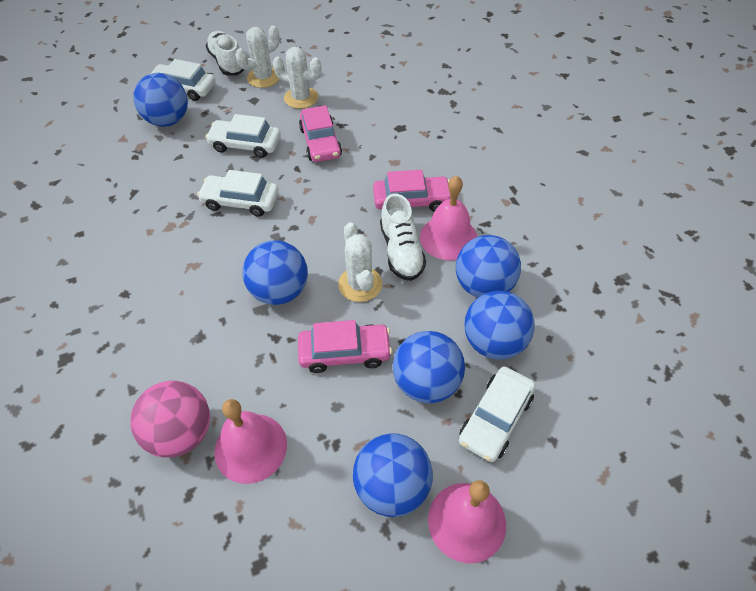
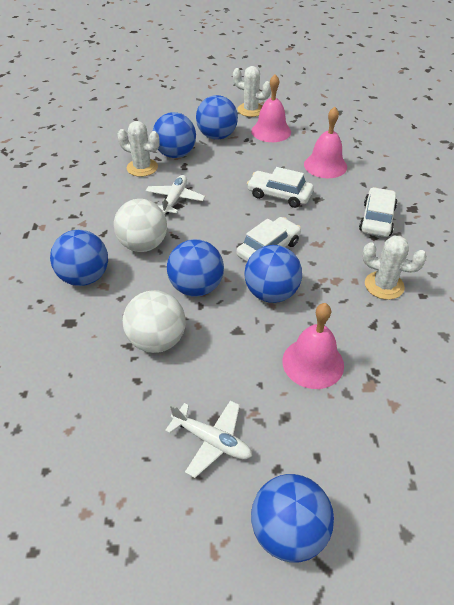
pink ball: 1 -> 0
pink car: 3 -> 0
white ball: 0 -> 2
white car: 4 -> 3
white plane: 0 -> 2
white shoe: 2 -> 0

